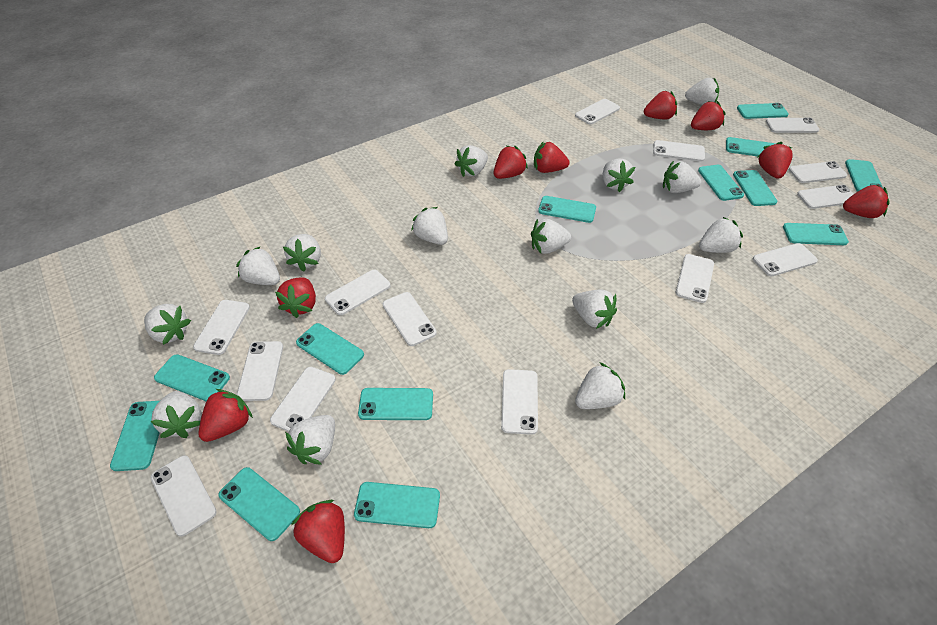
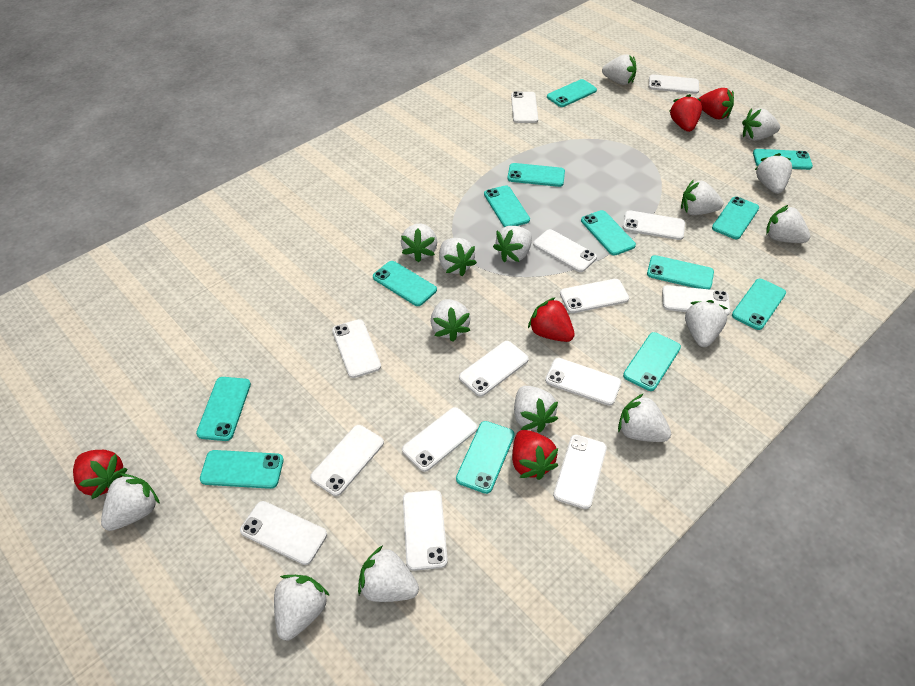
red strawberry: 9 -> 5
white strawberry: 14 -> 15

